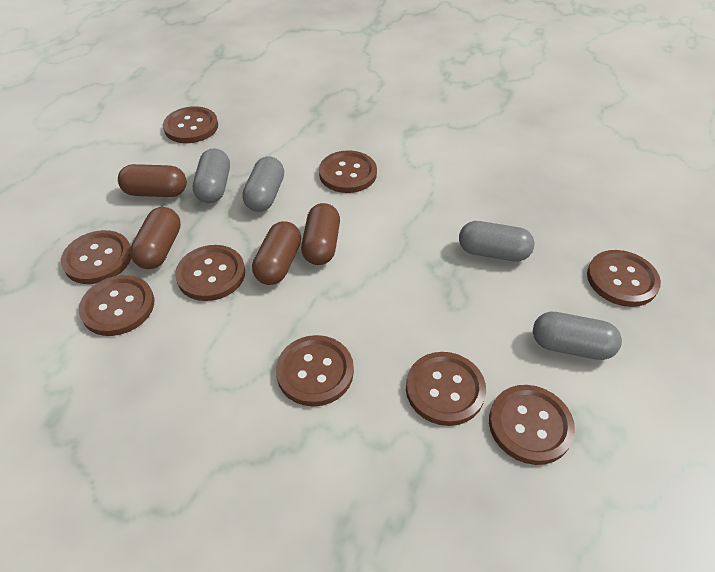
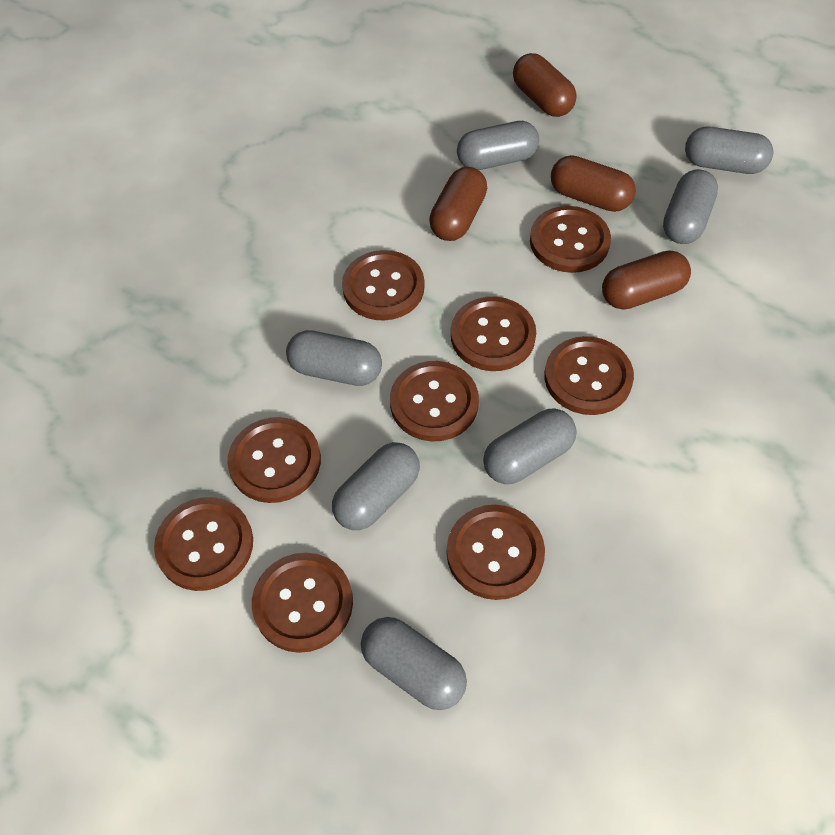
grey capsule: 4 -> 7

